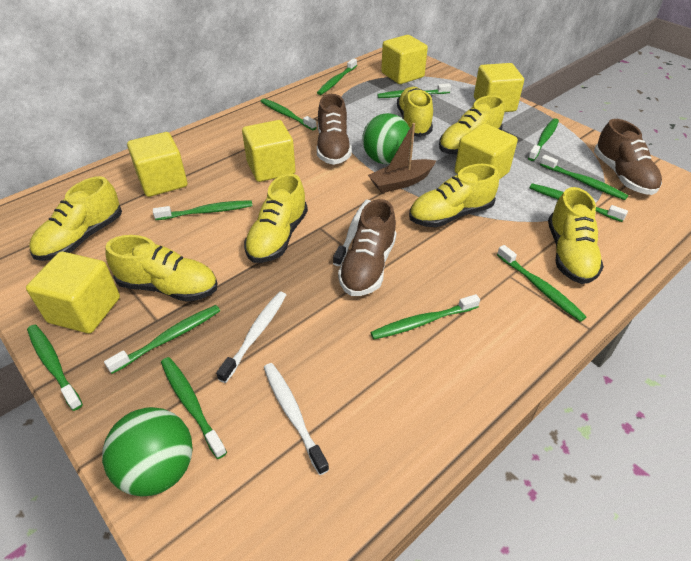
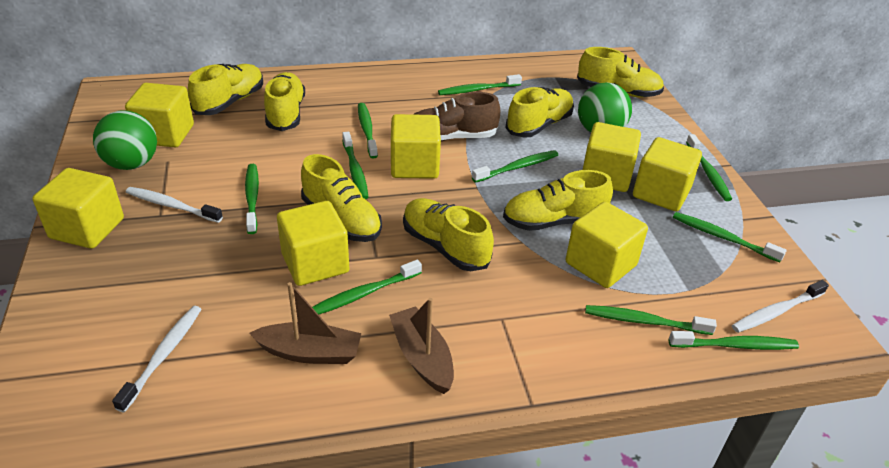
brown boat: 1 -> 2
brown shoe: 3 -> 1
green toothbrush: 12 -> 10
yellow cube: 6 -> 7

